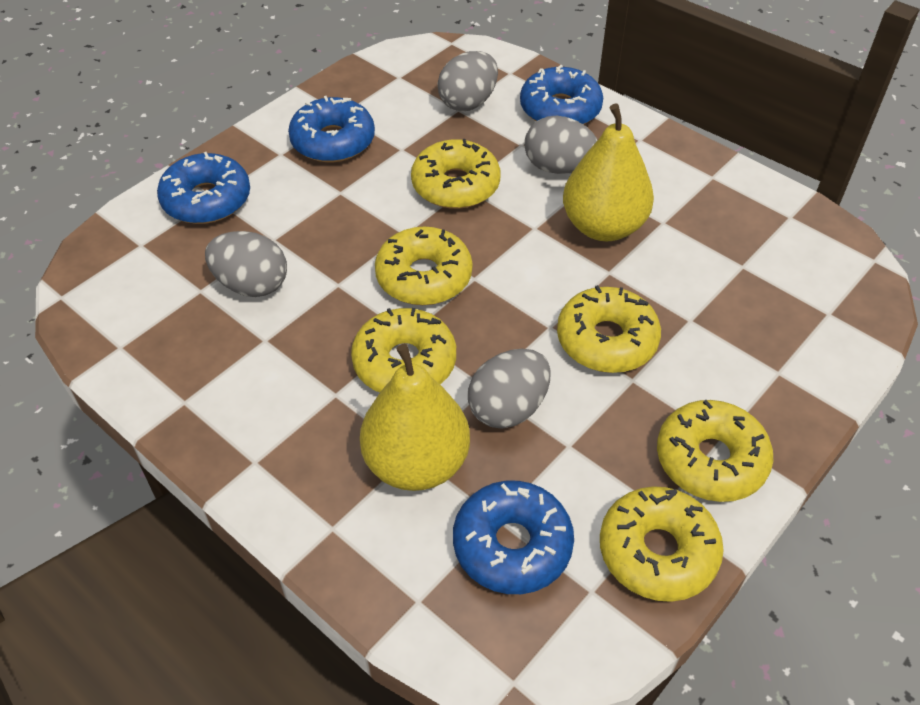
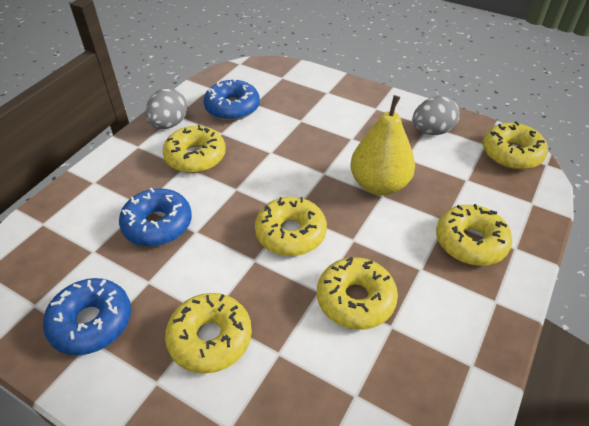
blue donut: 4 -> 3
grey egg: 4 -> 2
yellow pear: 2 -> 1

